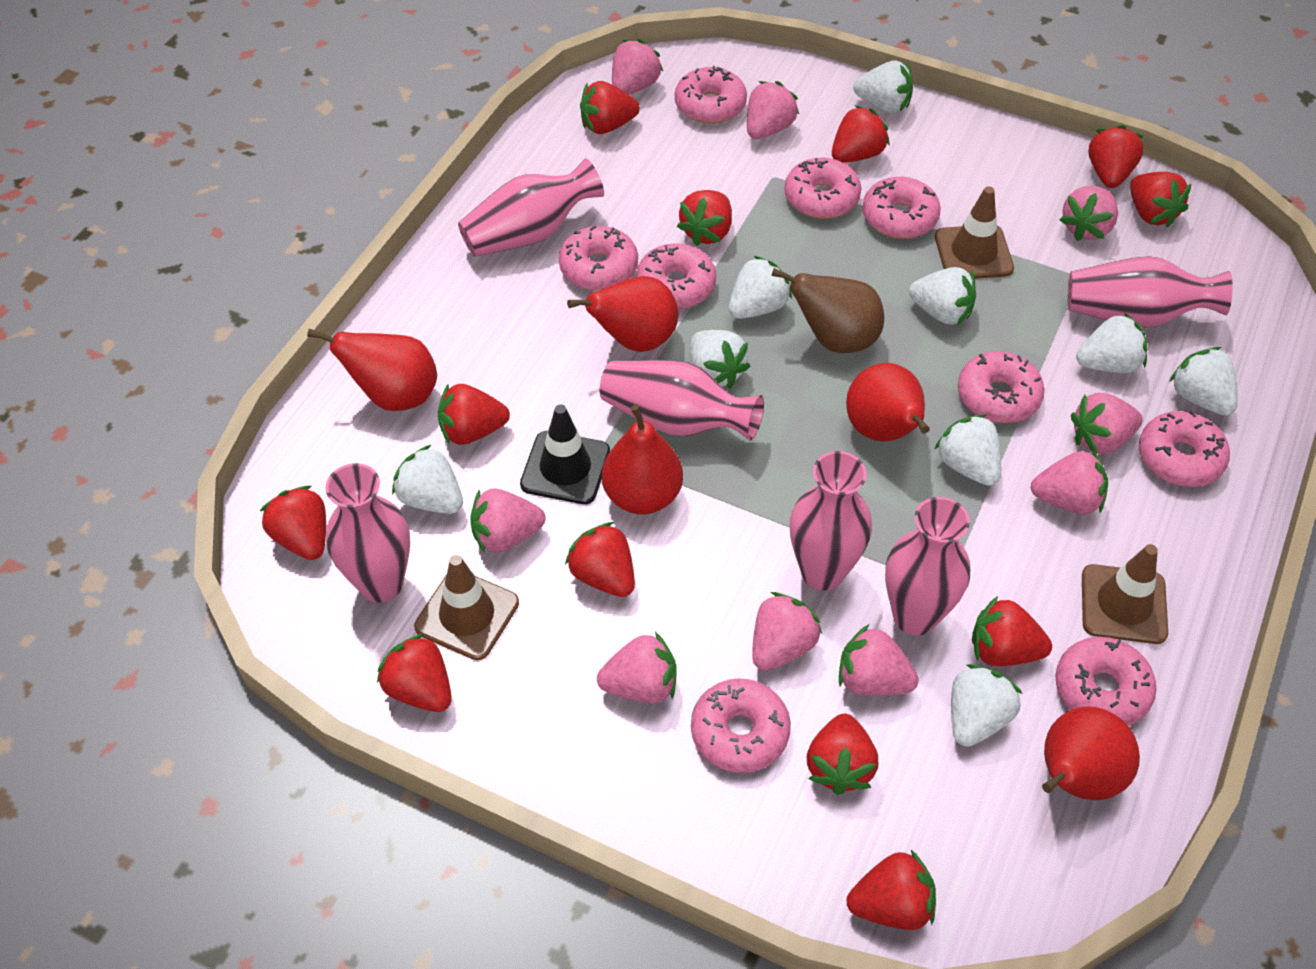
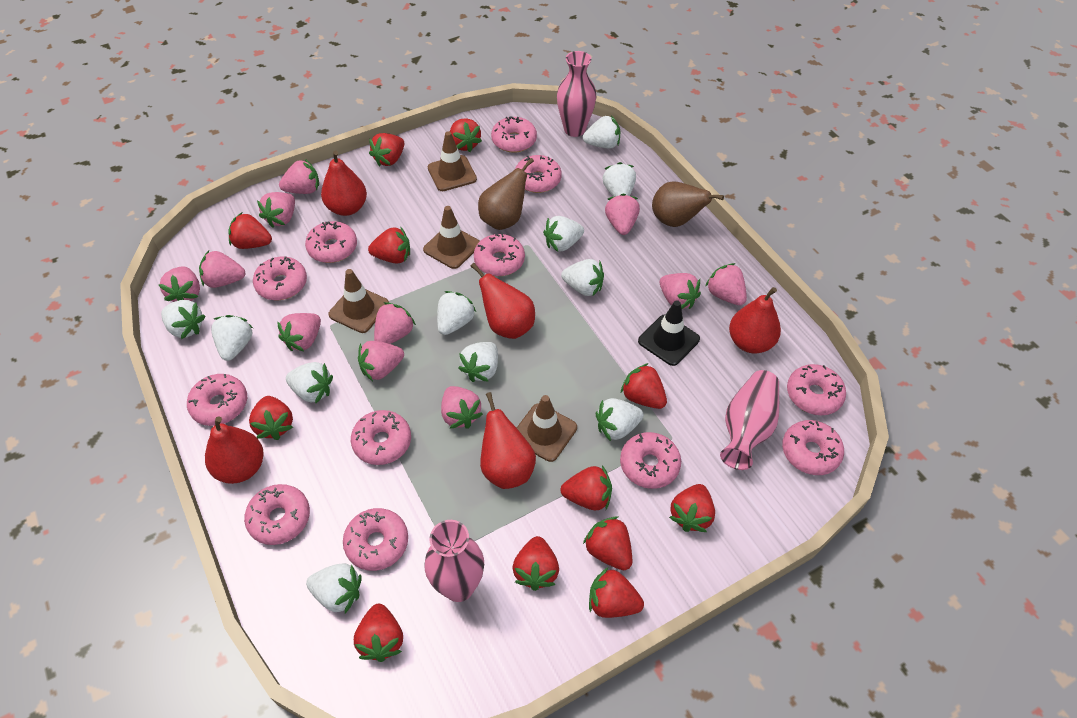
brown pear: 1 -> 2
brown traffic cone: 3 -> 4
pink donut: 9 -> 12
pink strawberry: 9 -> 11
pink vase: 6 -> 3
white strawberry: 9 -> 11

